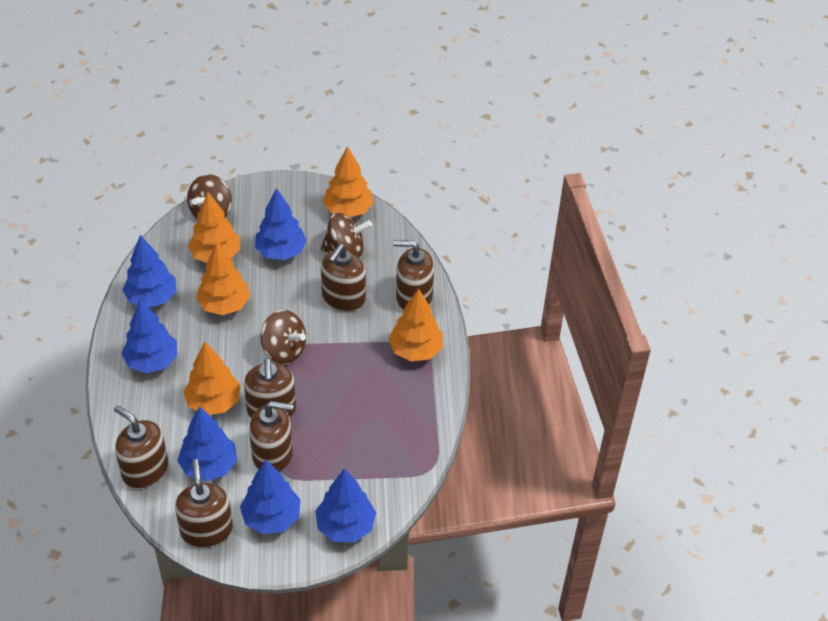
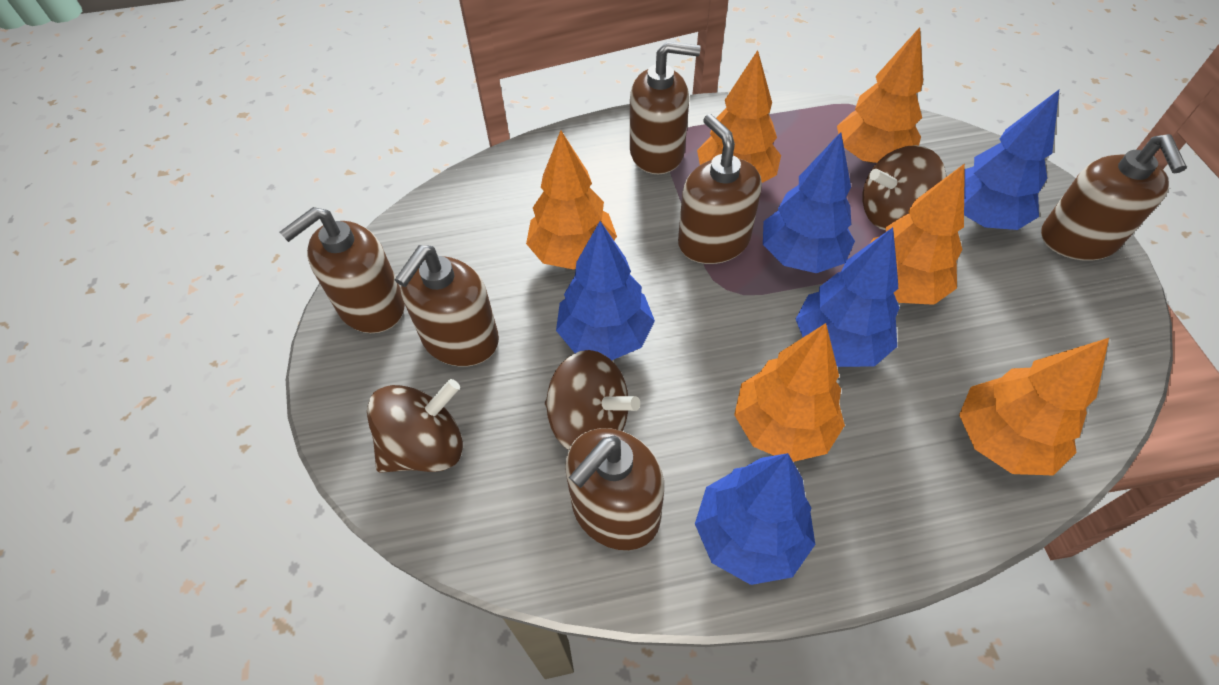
blue tree: 6 -> 5
orange tree: 5 -> 6

